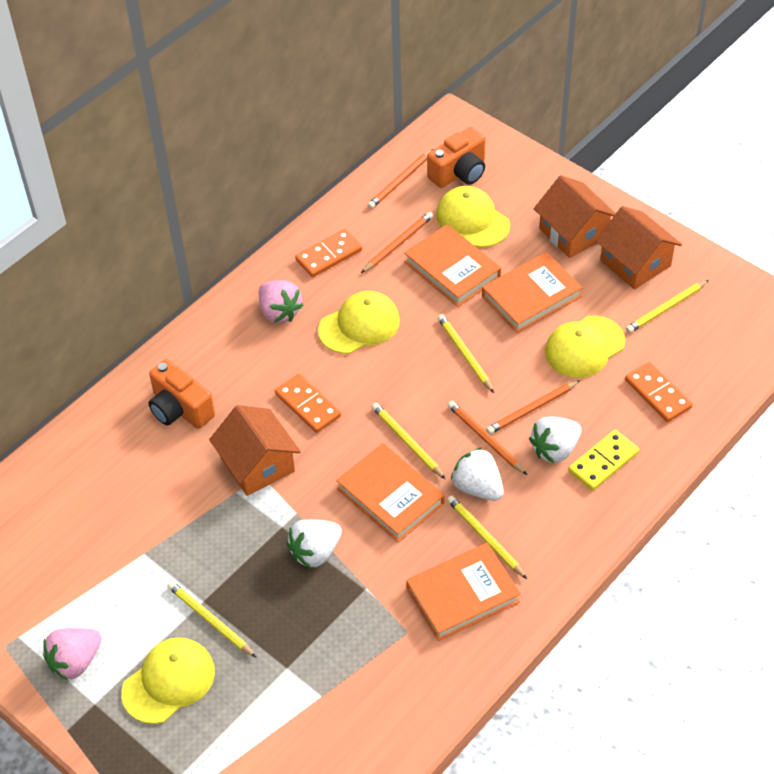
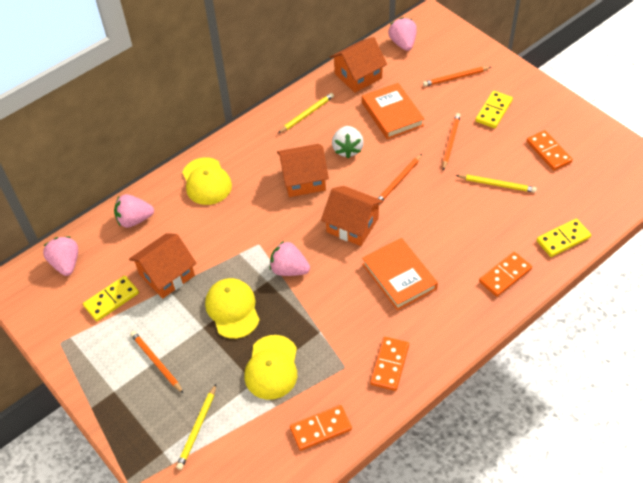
orange book: 4 -> 2
orange camera: 2 -> 0
orange domino: 3 -> 4
orange house: 3 -> 4
pink strawberry: 2 -> 4
white strawberry: 3 -> 1
yellow cap: 4 -> 3
yellow domino: 1 -> 3
yellow pencil: 5 -> 3

